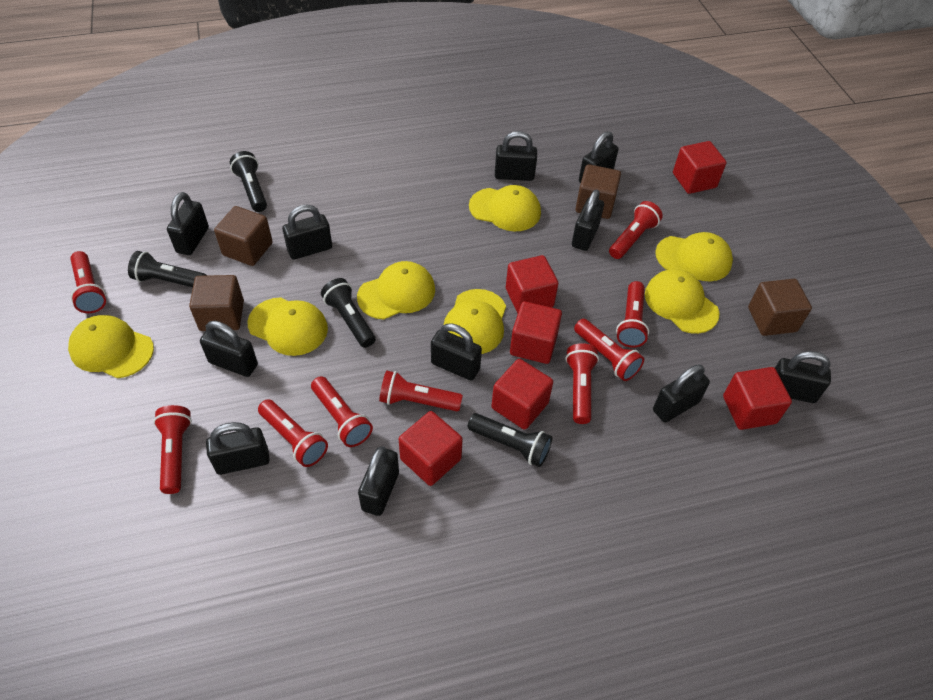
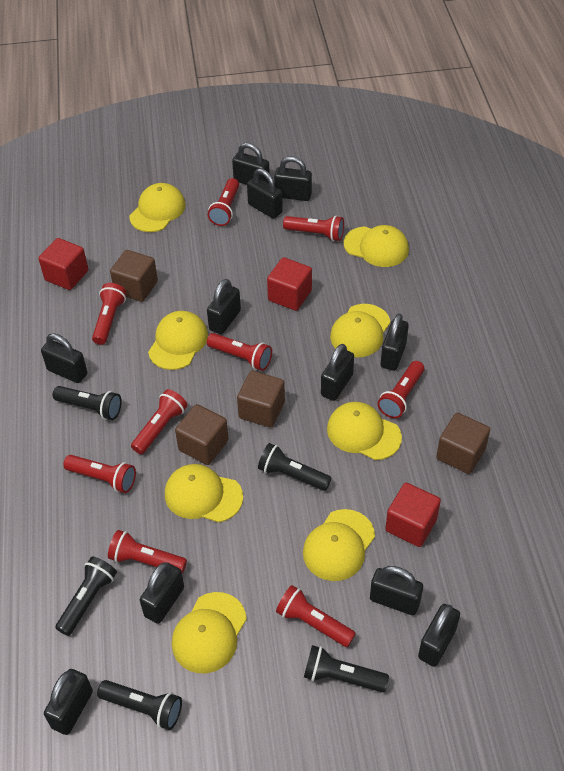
black flashlight: 4 -> 5
red cube: 6 -> 3
yellow cap: 7 -> 8

